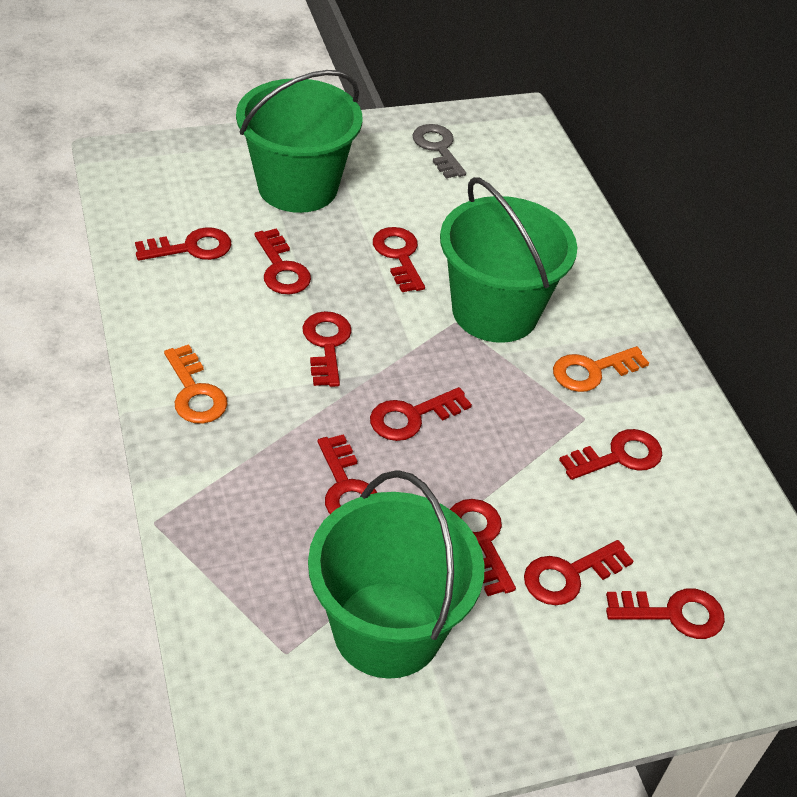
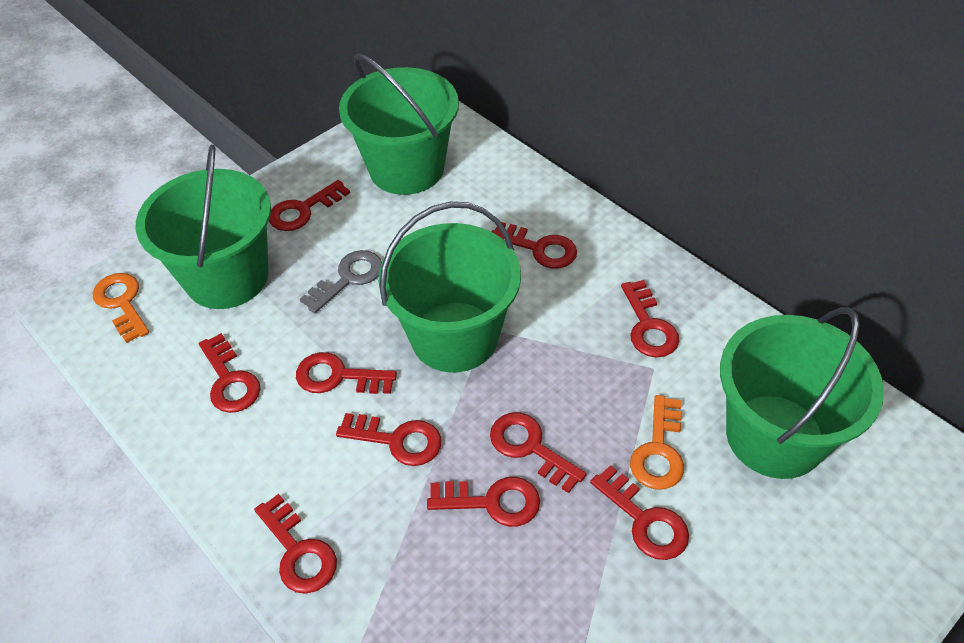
green bucket: 3 -> 4

